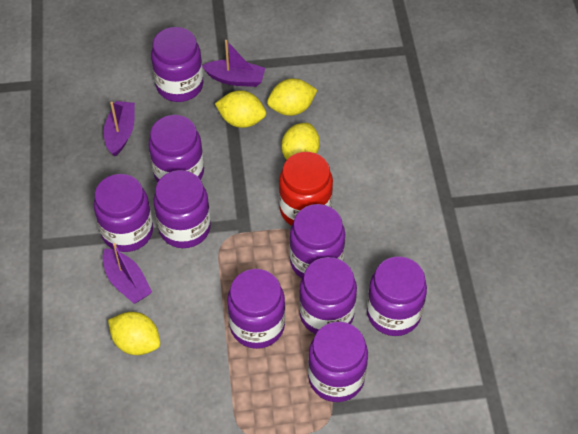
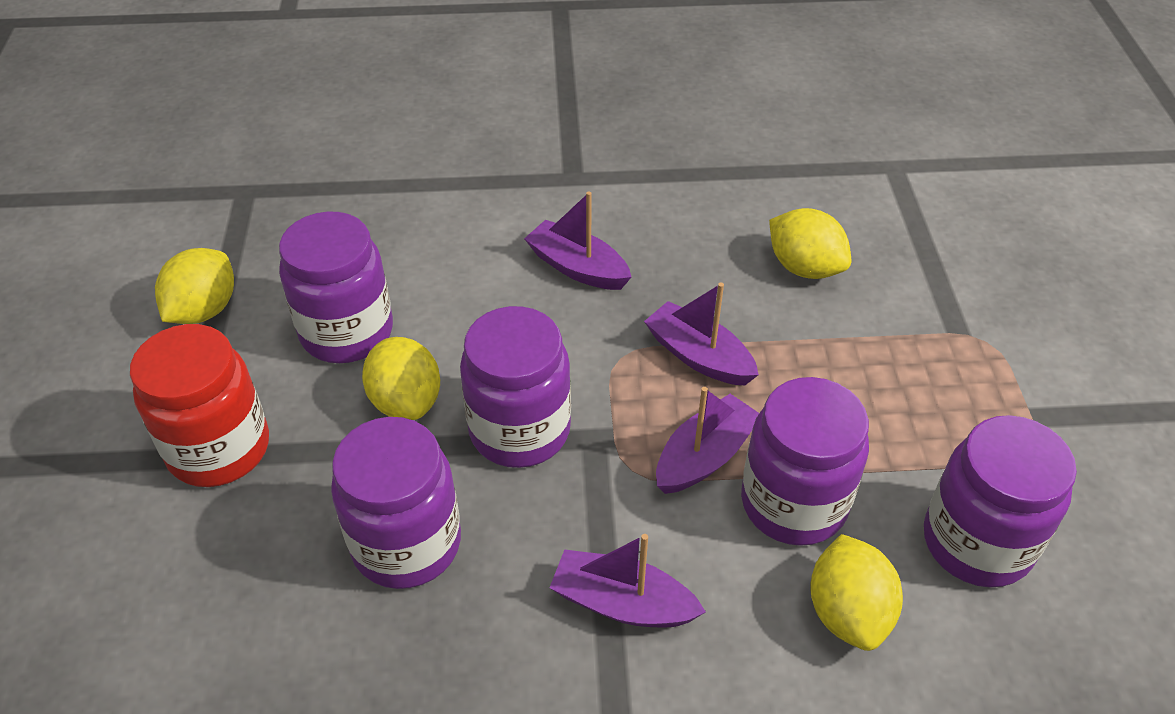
purple boat: 3 -> 4
purple jar: 9 -> 5

